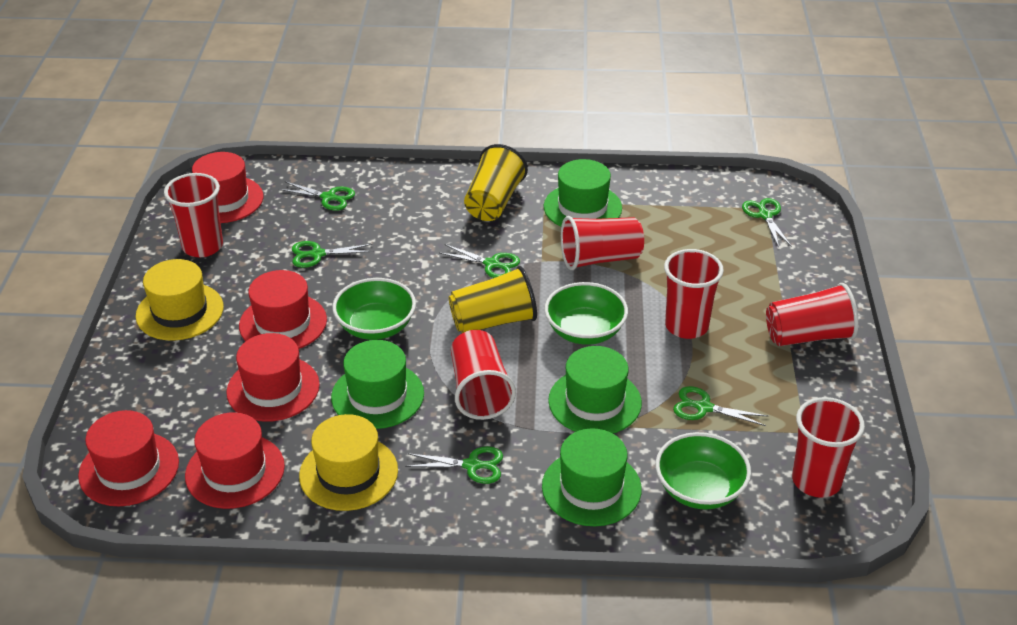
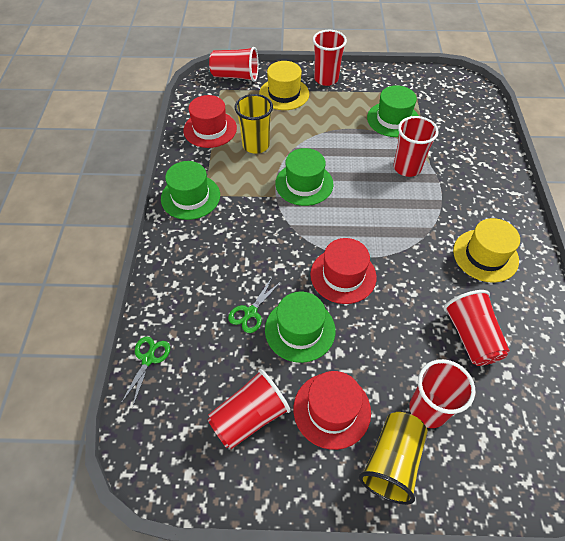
green bowl: 3 -> 0
green scissors: 6 -> 2
red hat: 5 -> 3

